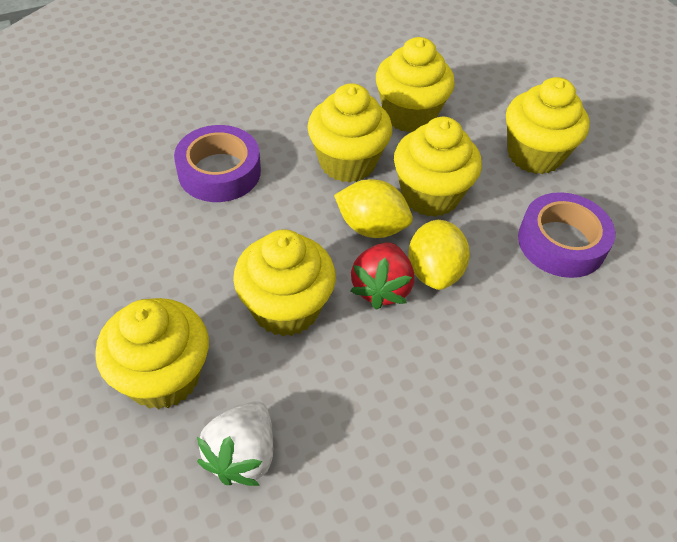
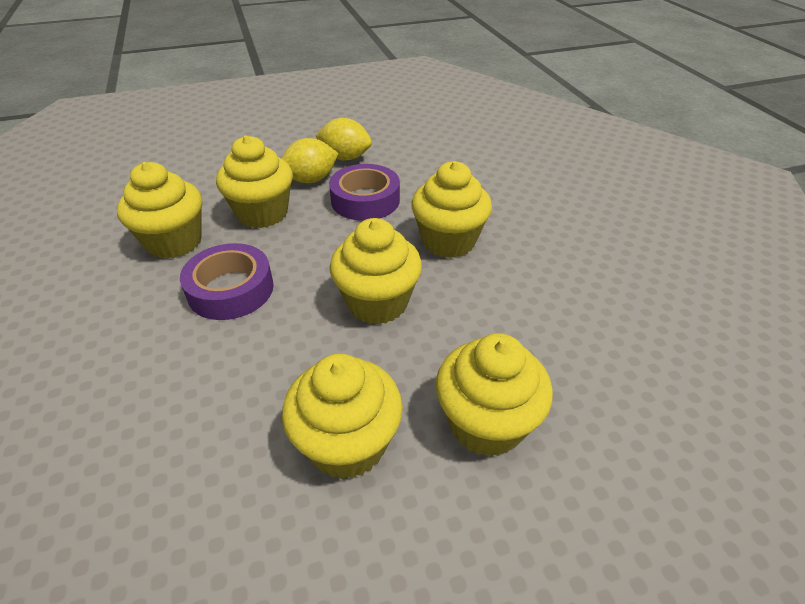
red strawberry: 1 -> 0
white strawberry: 1 -> 0

